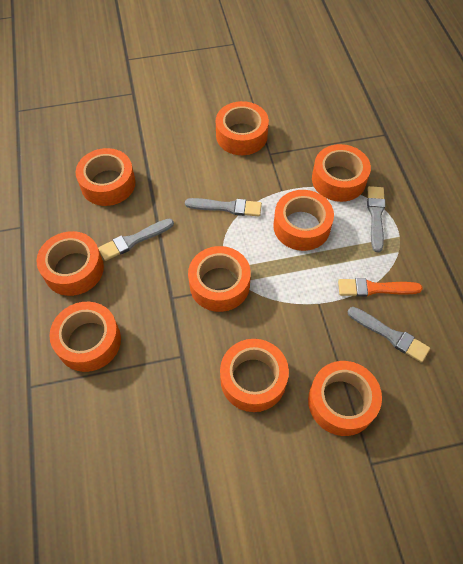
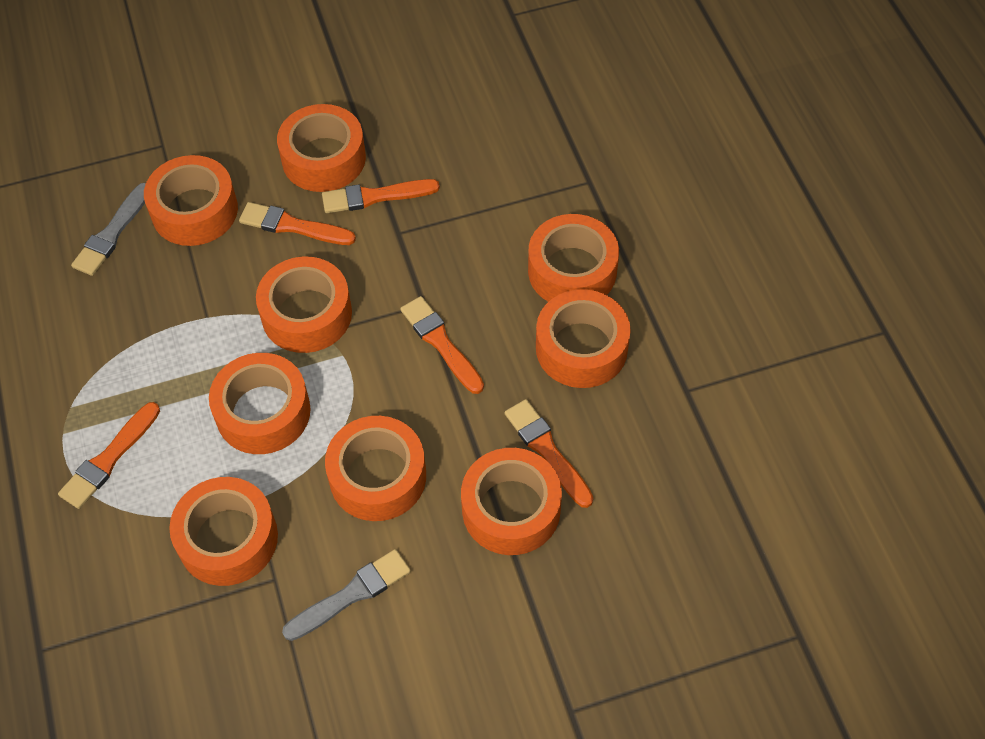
grey brush: 4 -> 2
orange brush: 1 -> 5

